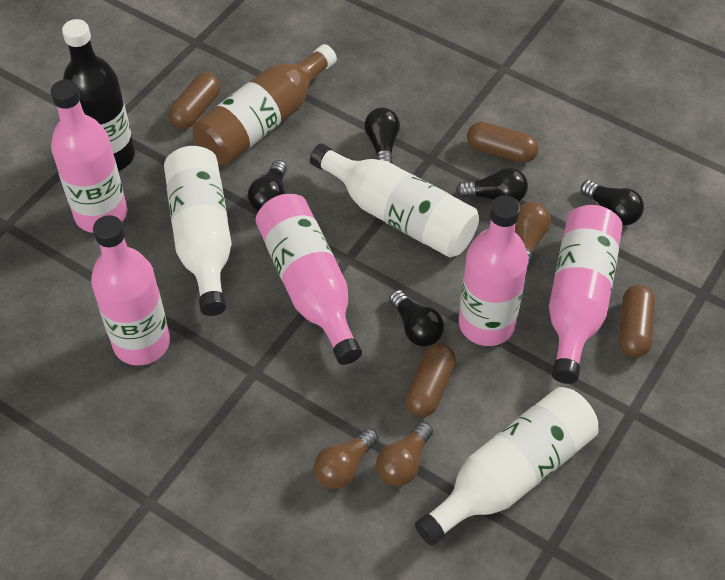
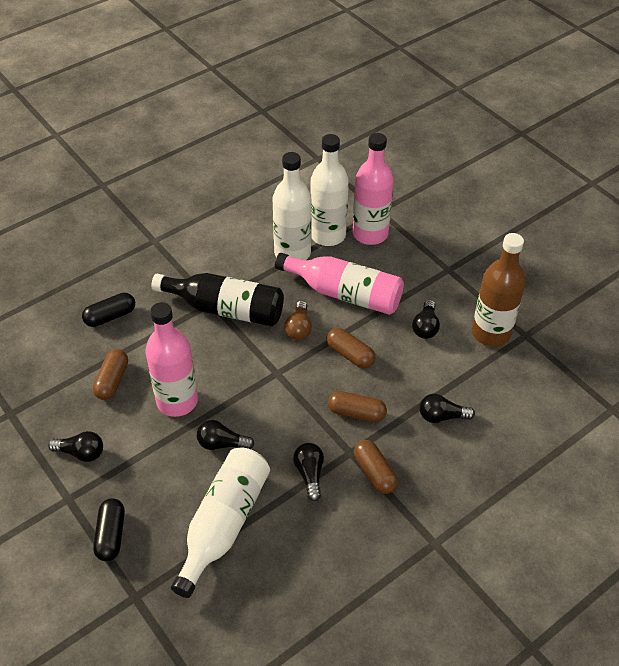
black capsule: 0 -> 2
brown light bulb: 3 -> 1
pink bottle: 5 -> 3

